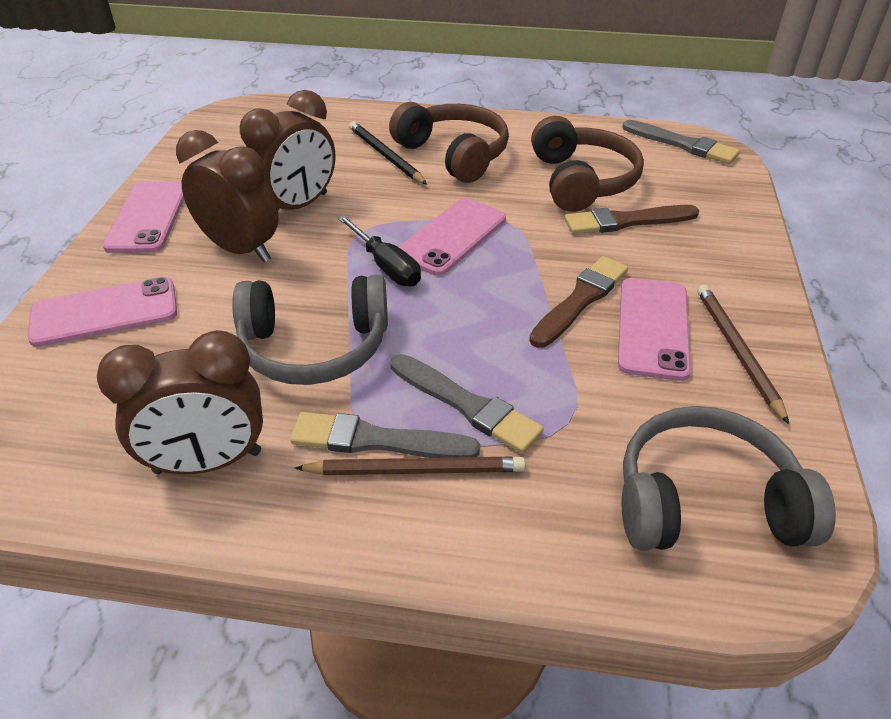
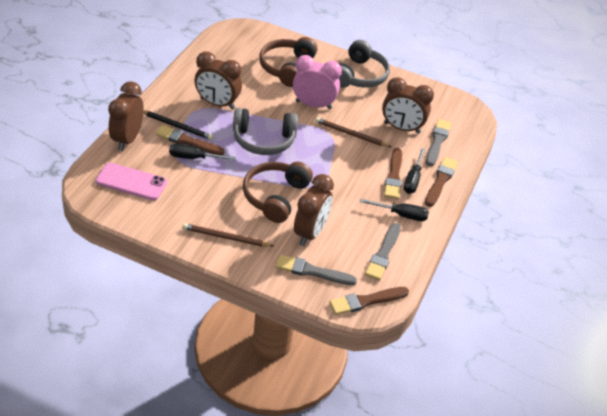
black screwdriver: 1 -> 3
brown brush: 2 -> 4
brown clock: 3 -> 4
pink clock: 0 -> 1
pink phone: 4 -> 1

